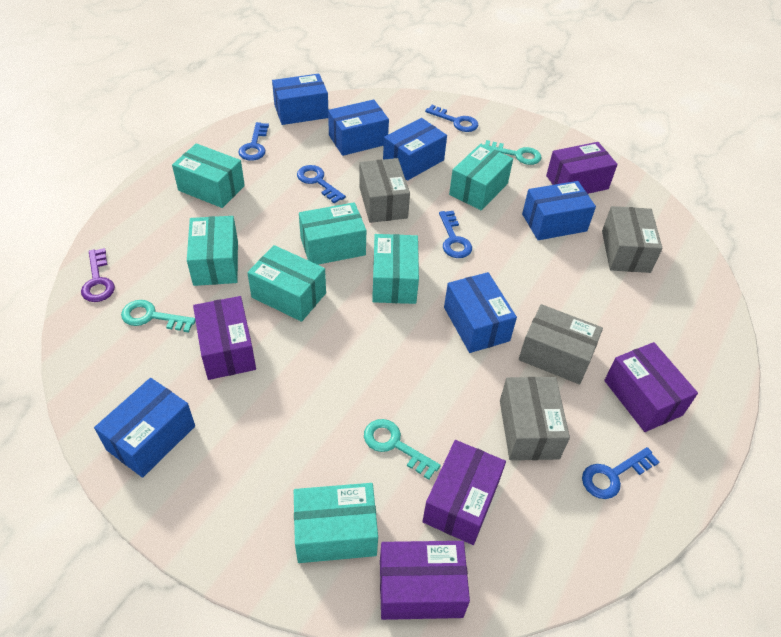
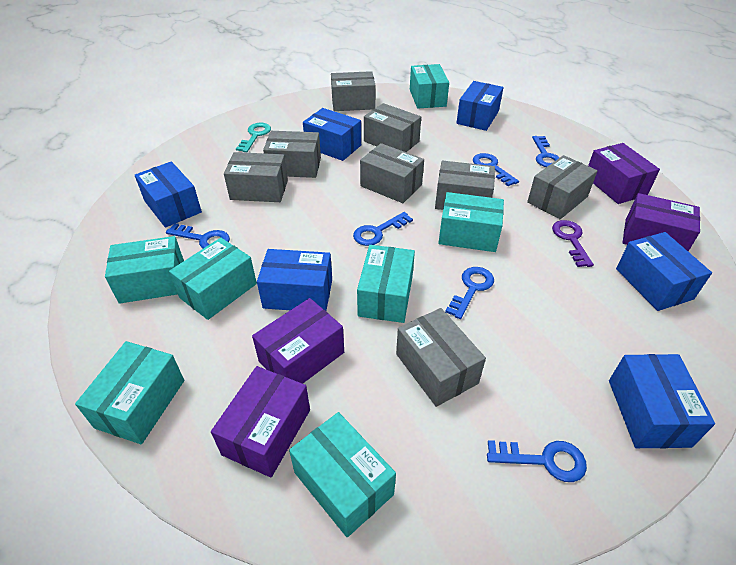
blue key: 5 -> 6
grey box: 4 -> 8
purple box: 5 -> 4
turquoise key: 3 -> 1

